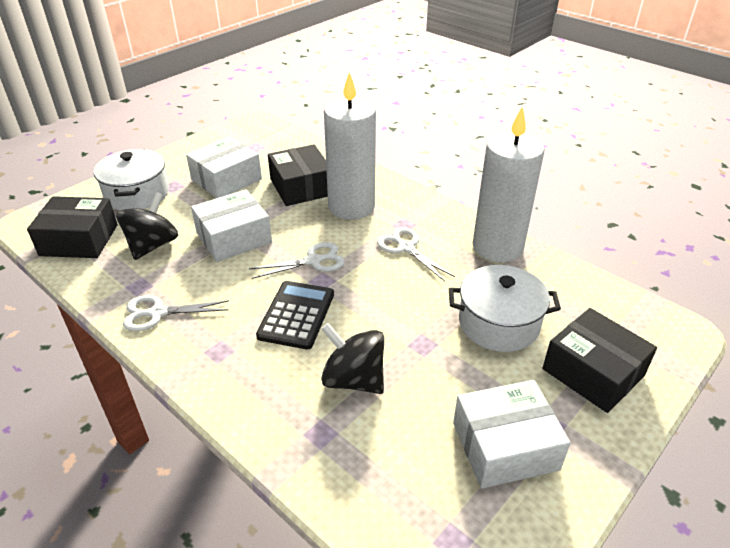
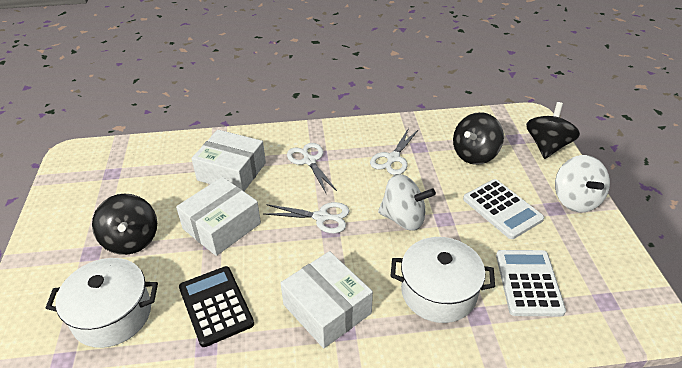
black box: 3 -> 0
black spinning top: 2 -> 3
white calculator: 0 -> 2
white candle: 2 -> 0
white spinning top: 0 -> 2

